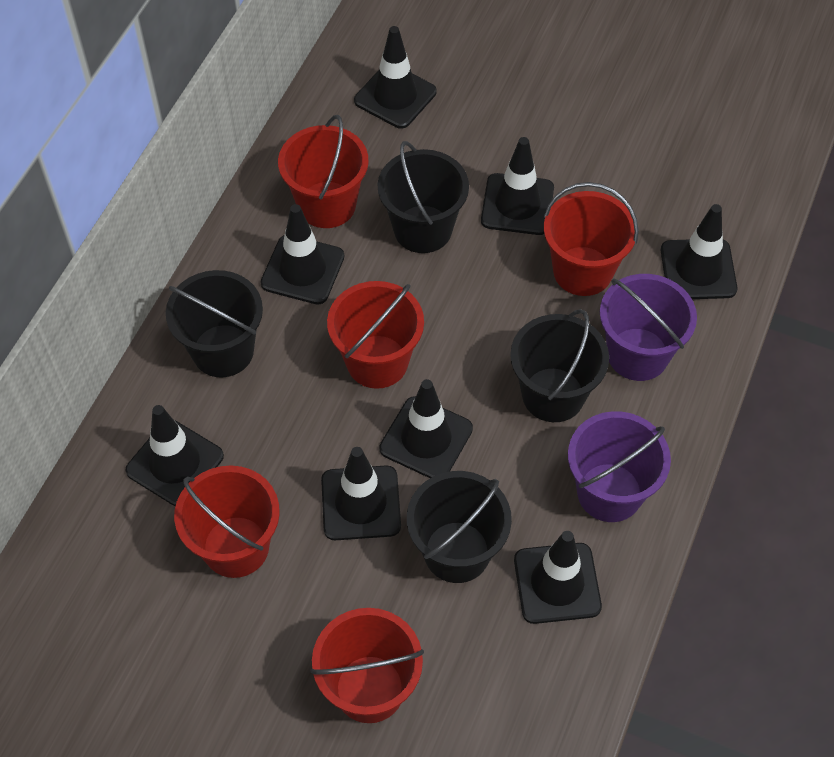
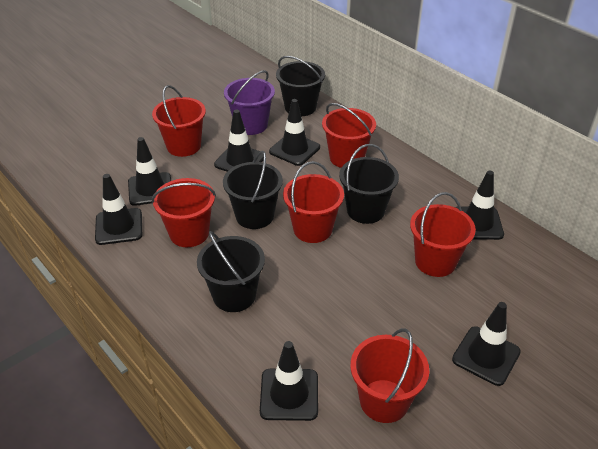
black traffic cone: 8 -> 7
purple bucket: 2 -> 1
red bucket: 5 -> 6

